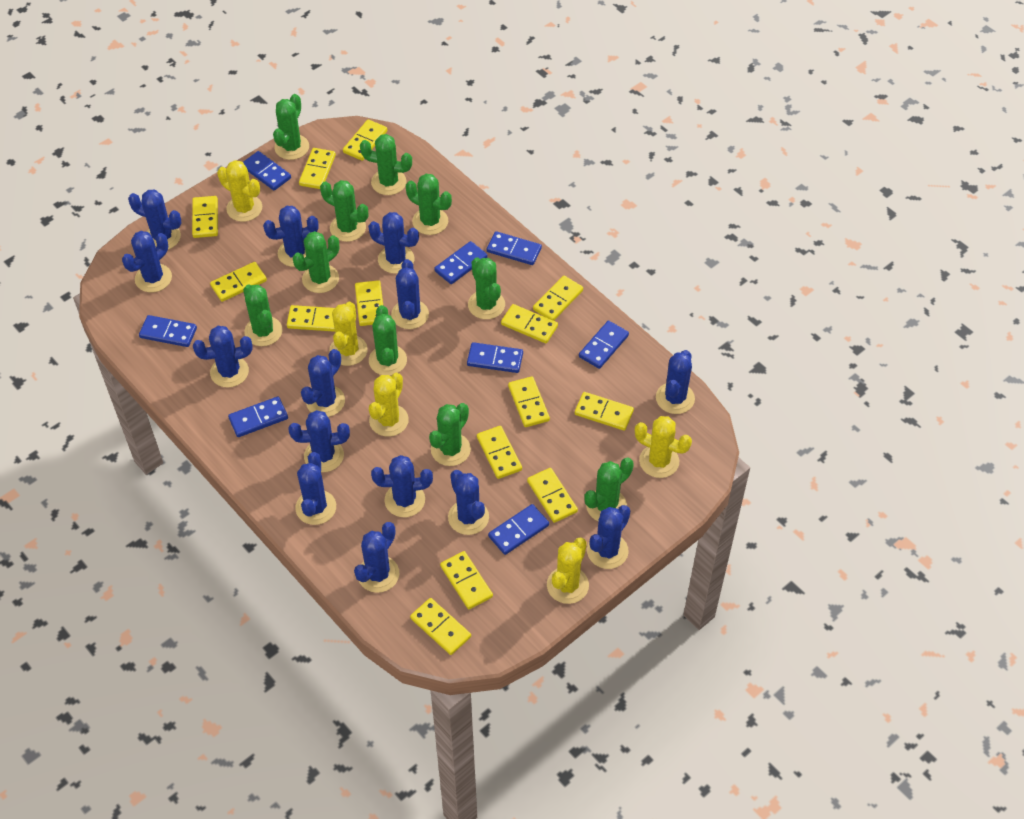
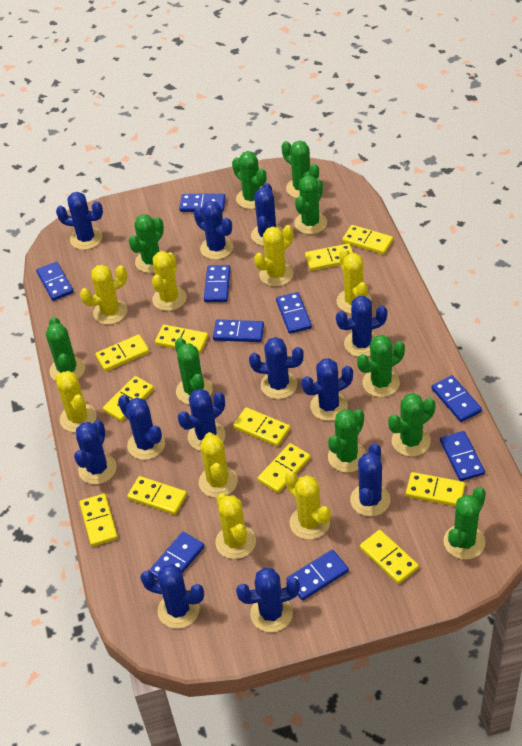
blue cactus: 14 -> 12
blue domino: 8 -> 9
yellow cactus: 5 -> 8
yellow domino: 14 -> 11

